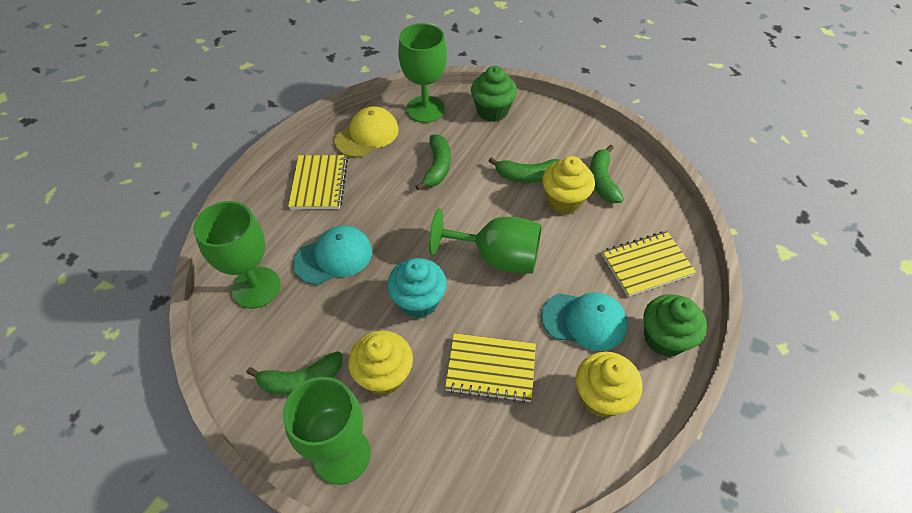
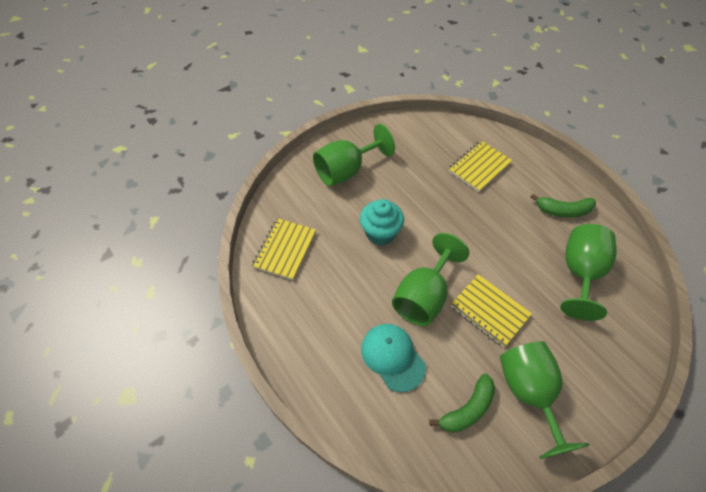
green banana: 4 -> 2
green cupcake: 2 -> 0
turquoise cap: 2 -> 1
yellow cap: 1 -> 0
yellow cupcake: 3 -> 0

